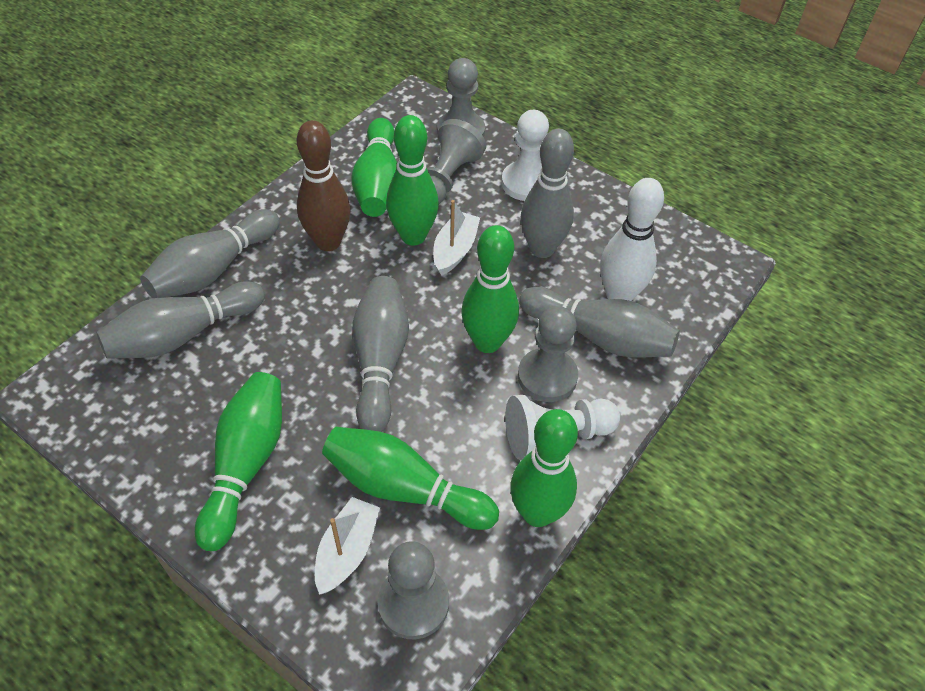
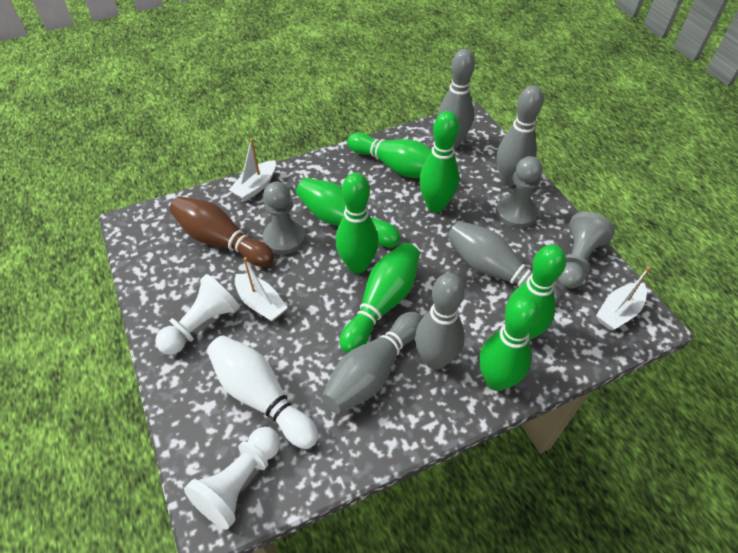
green bowling pin: 6 -> 7
grey pawn: 4 -> 3
white boat: 2 -> 3

